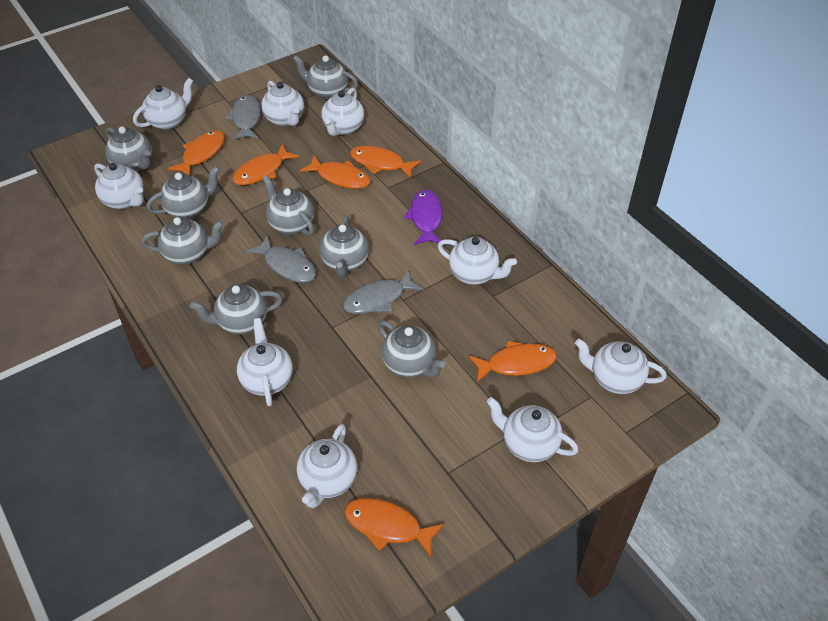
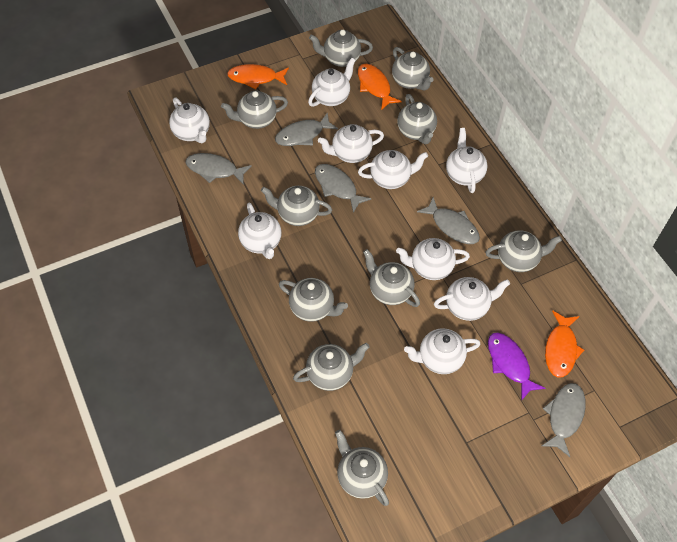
grey fish: 3 -> 5
grey teapot: 8 -> 10
orange fish: 6 -> 3

